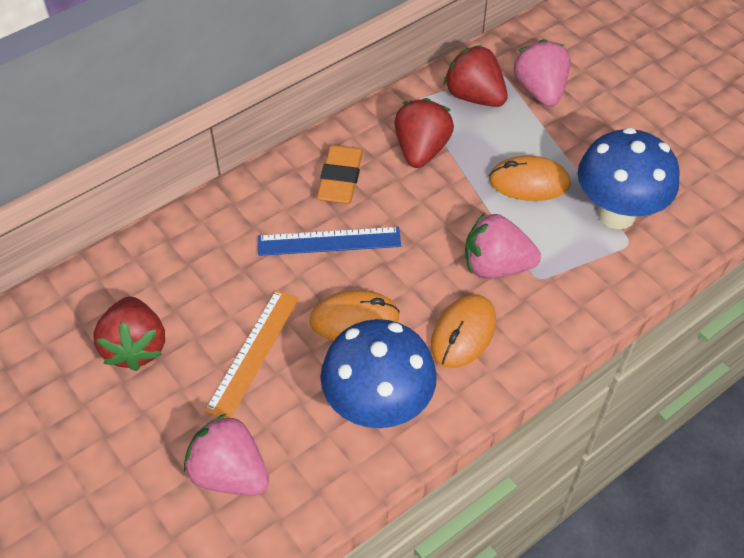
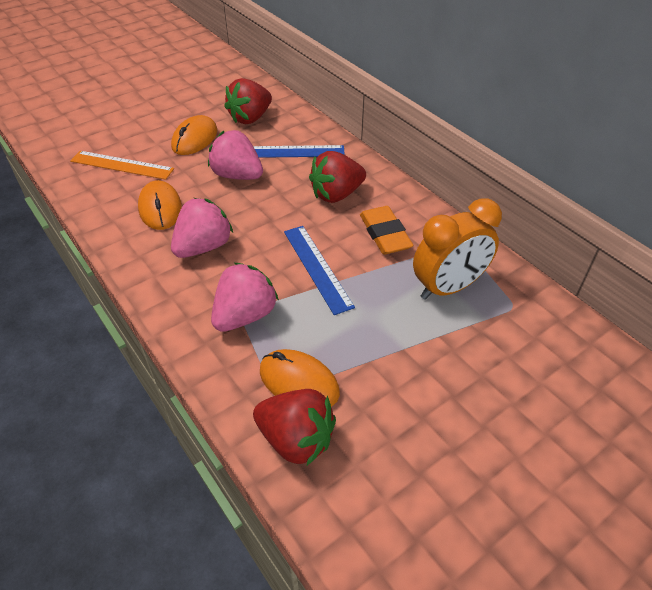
blue mushroom: 2 -> 0
blue ruler: 1 -> 2
orange clock: 0 -> 1

